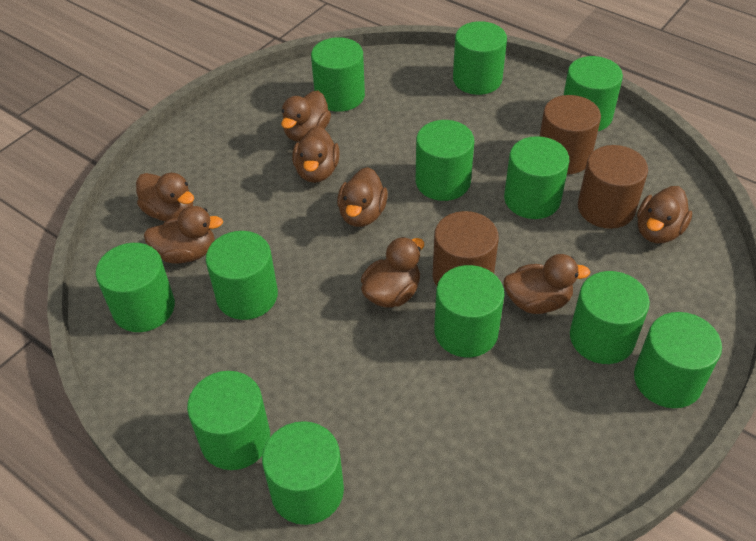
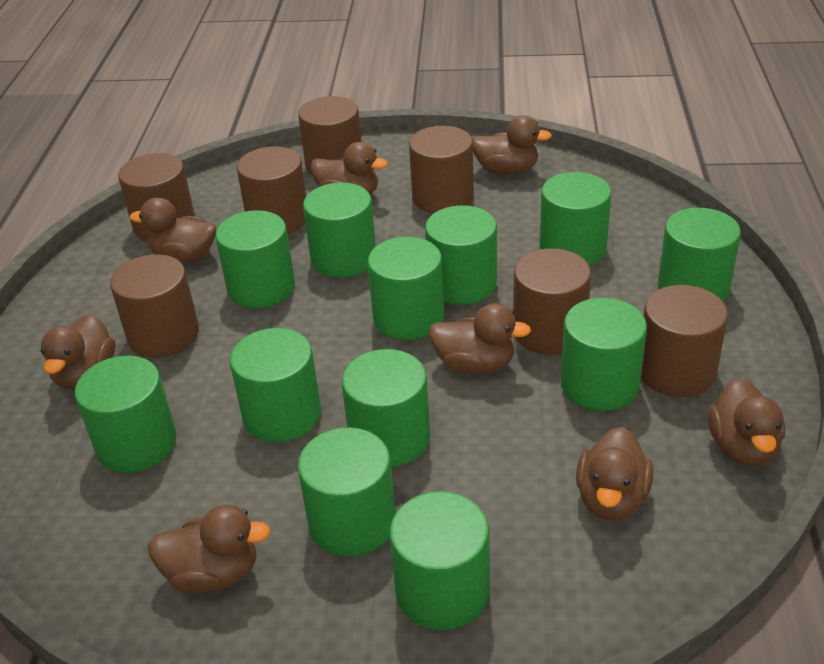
brown cylinder: 3 -> 7

